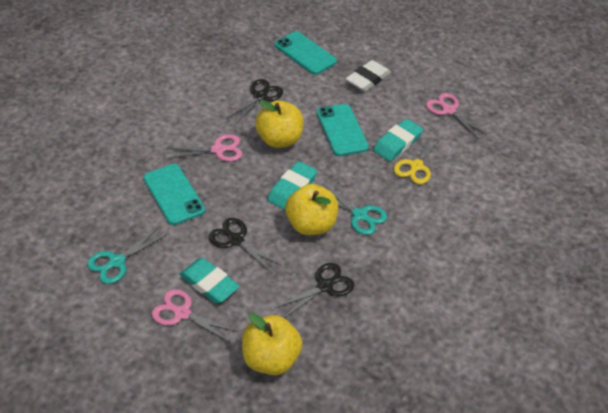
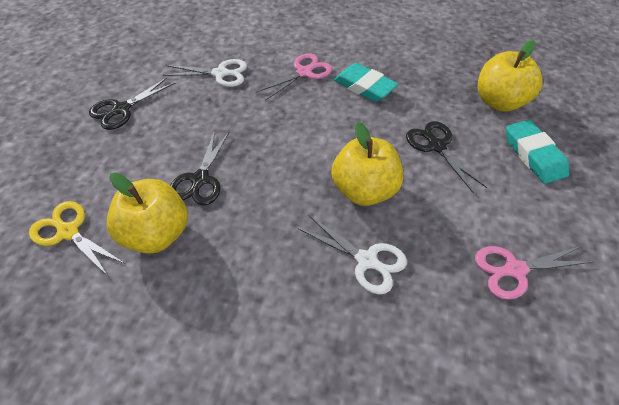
pink scissors: 3 -> 2
turquoise eraser: 3 -> 2
turquoise phone: 3 -> 0
turquoise scissors: 2 -> 0
white eraser: 1 -> 0
white scissors: 0 -> 2

